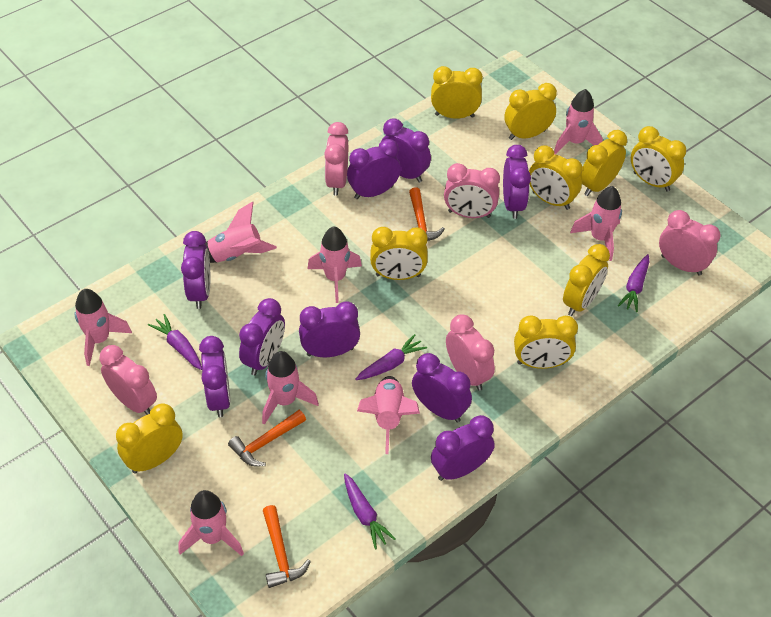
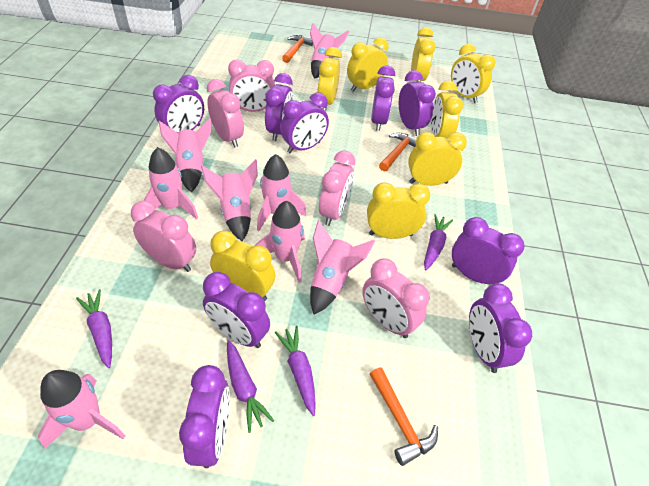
yellow clock: 9 -> 8

